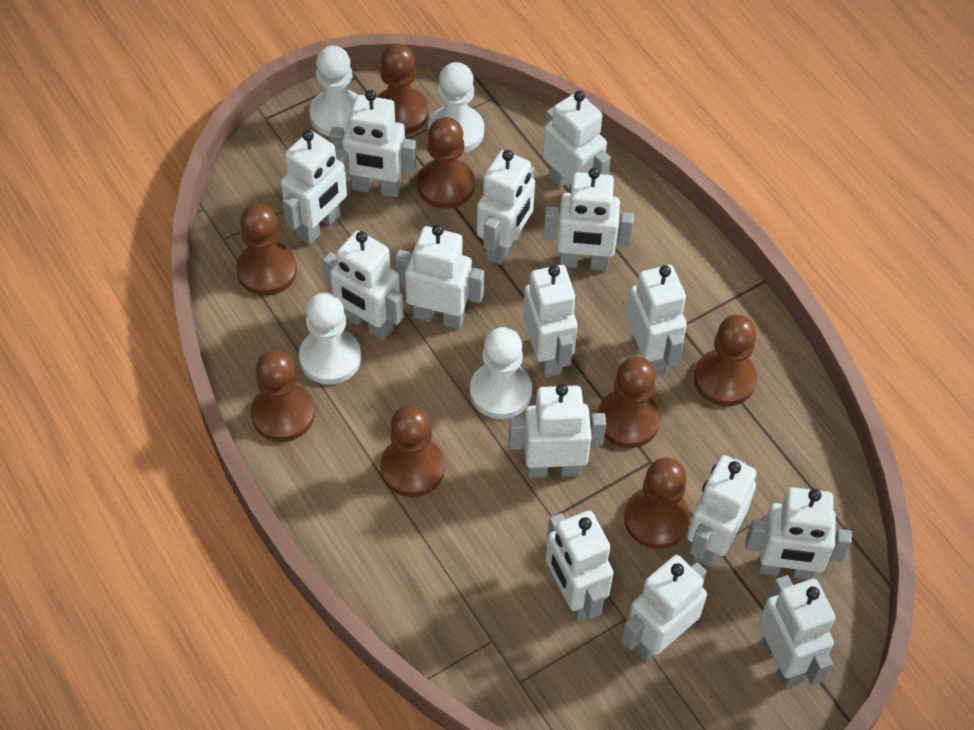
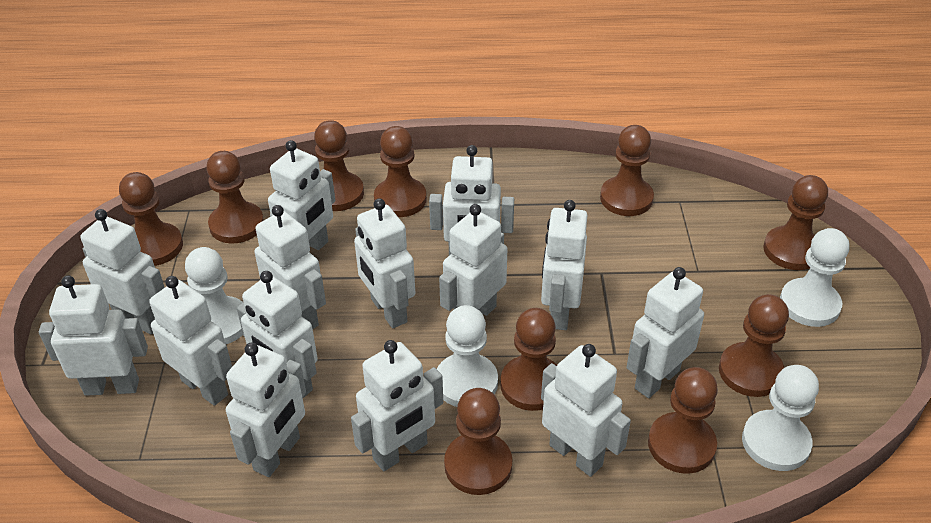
brown pawn: 8 -> 10
white robot: 15 -> 14

